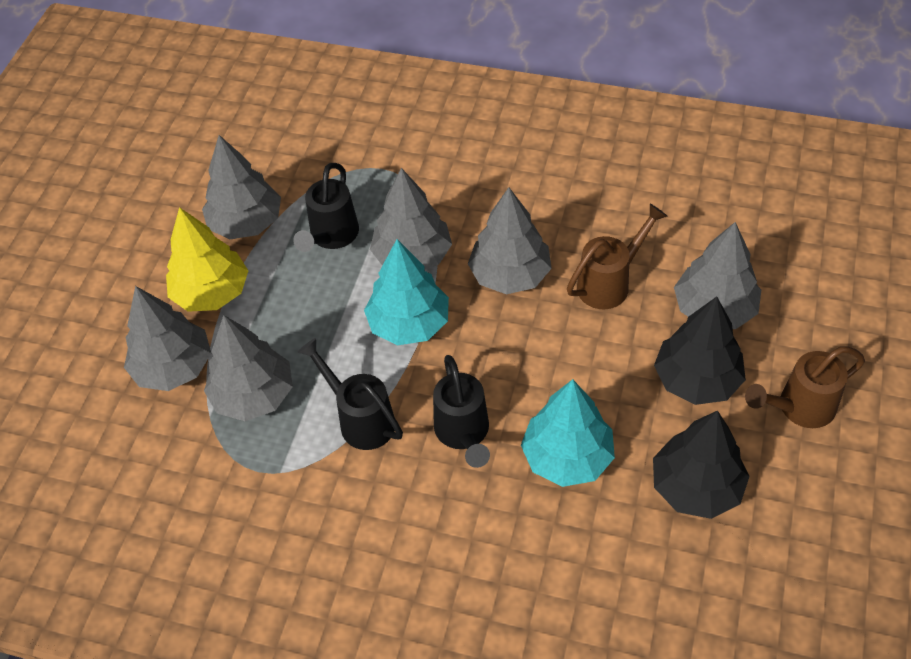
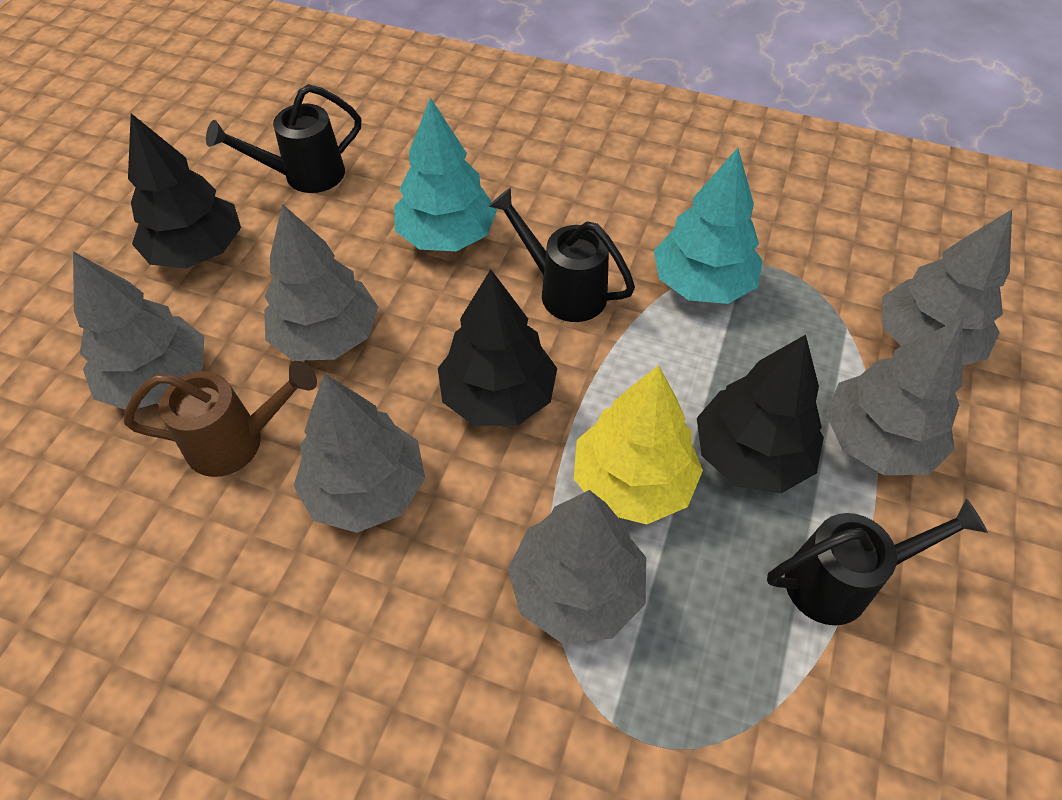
black tree: 2 -> 3
brown watering can: 2 -> 1

